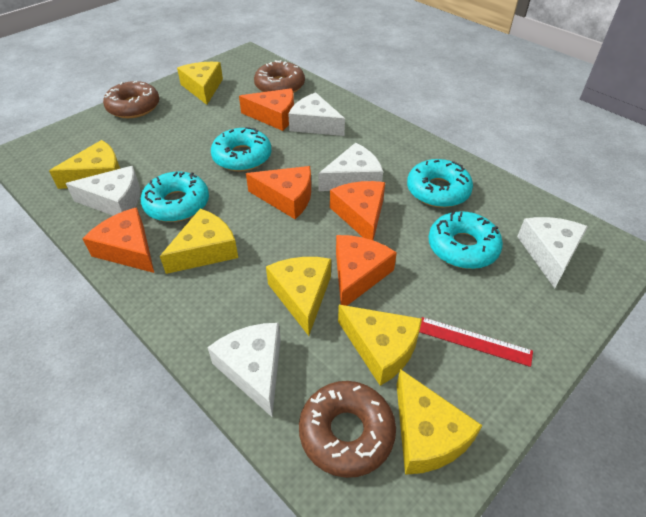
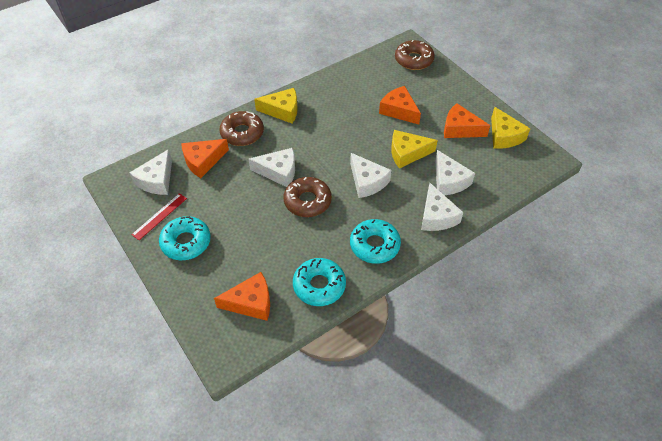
orange cheese: 5 -> 4
turquoise donut: 4 -> 3
yellow cheese: 6 -> 3

